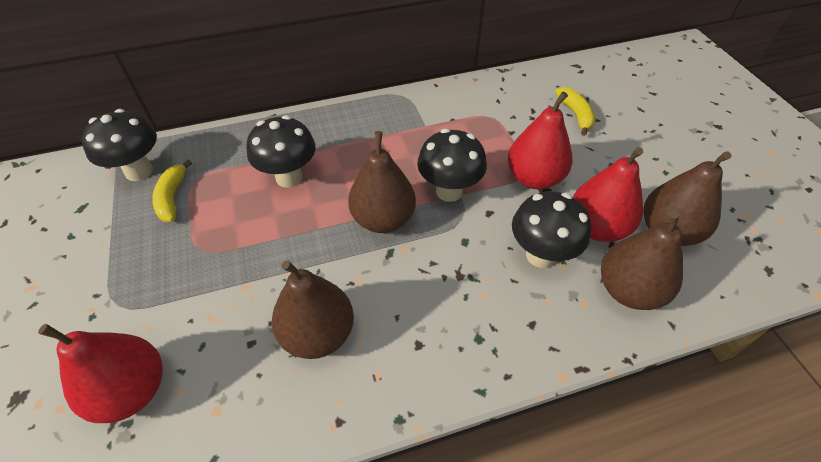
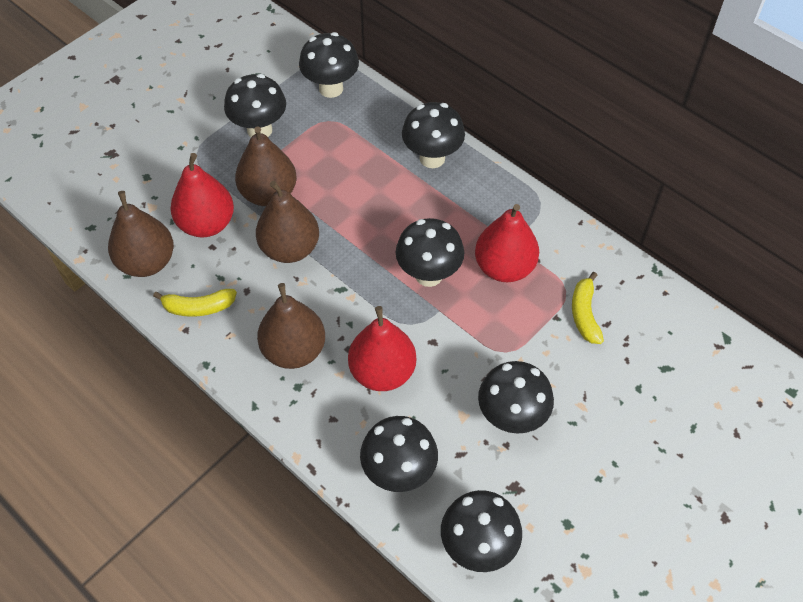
black mushroom: 4 -> 7

